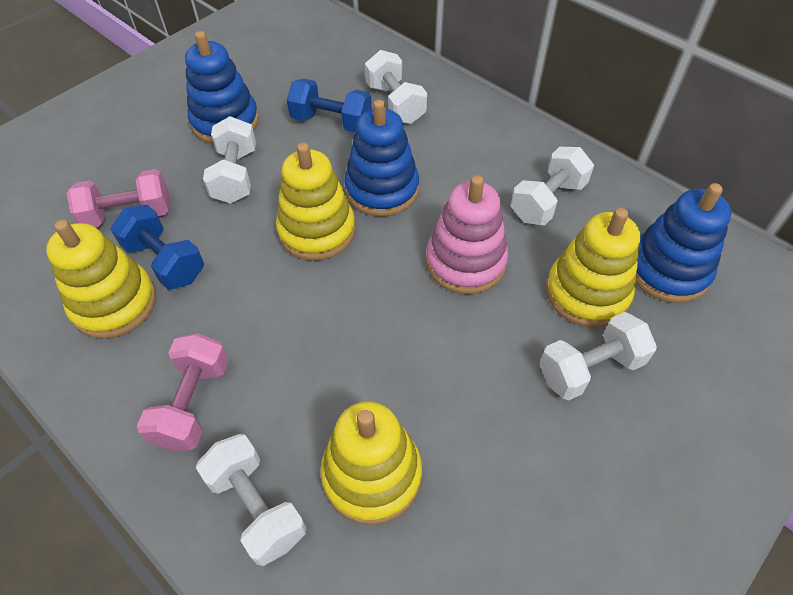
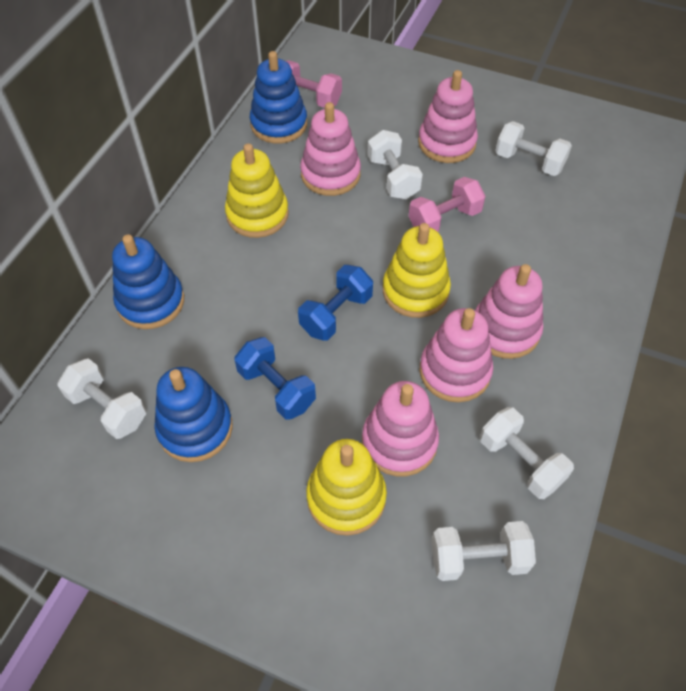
pink stacking toy: 1 -> 5
yellow stacking toy: 4 -> 3

